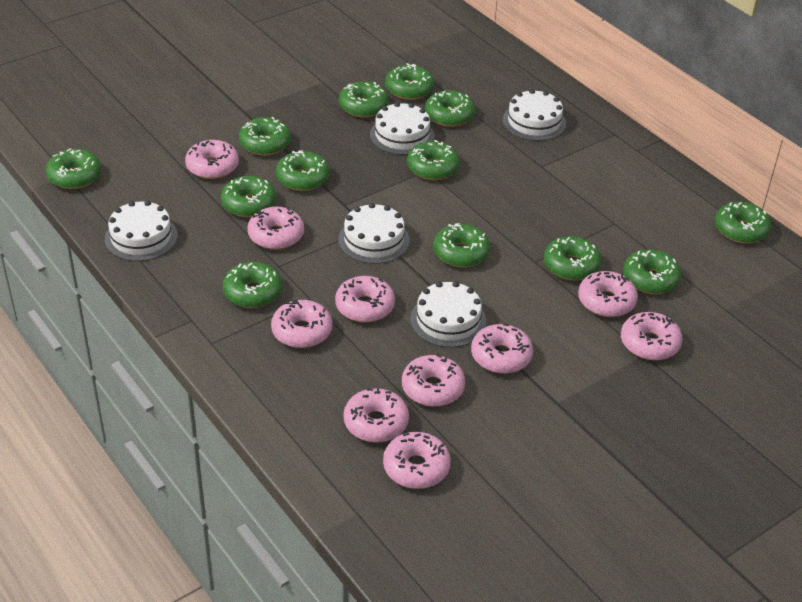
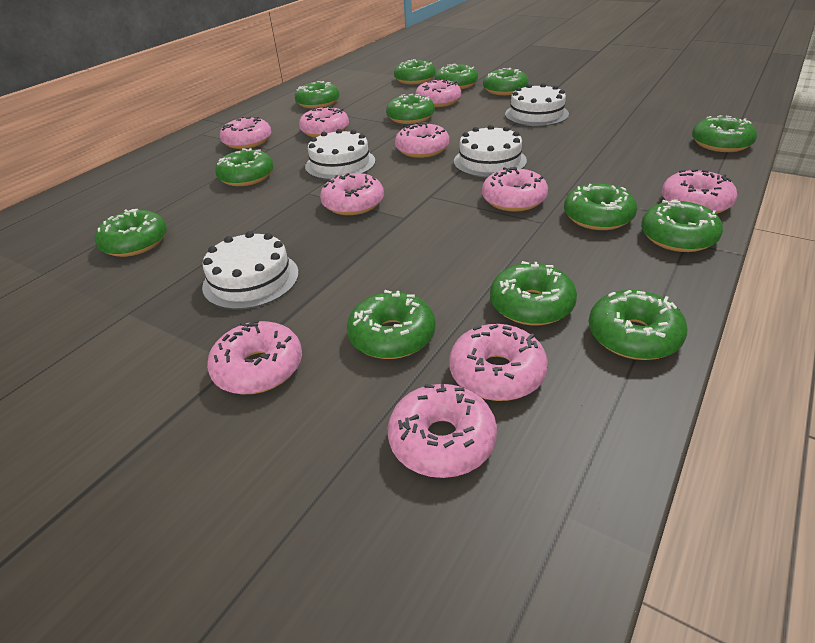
white cake: 5 -> 4

